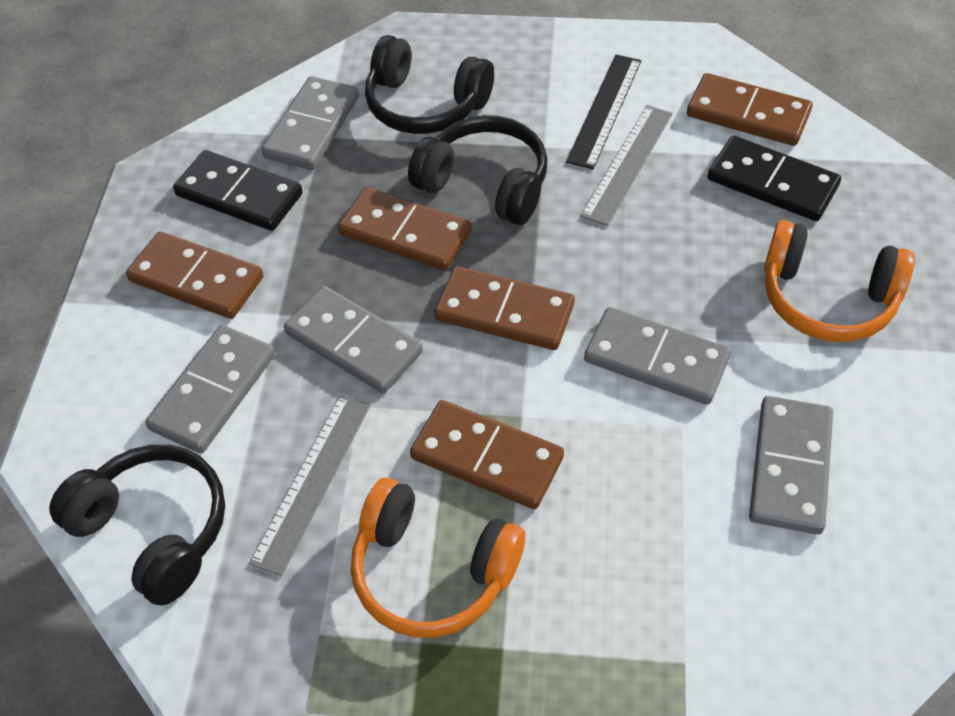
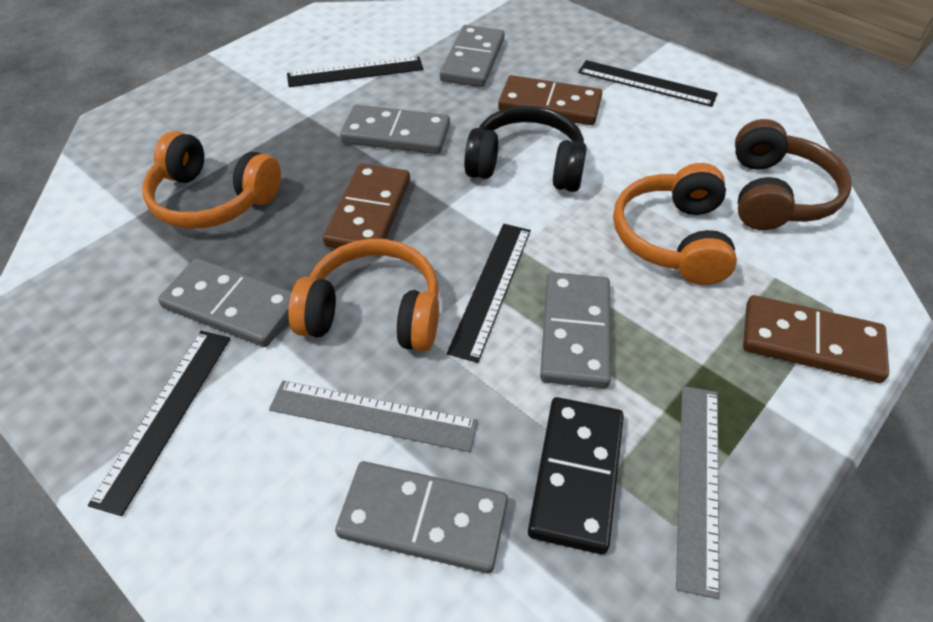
black domino: 2 -> 1
black headphones: 3 -> 1
black ruler: 1 -> 4
brown domino: 5 -> 3
brown headphones: 0 -> 1
orange headphones: 2 -> 3

